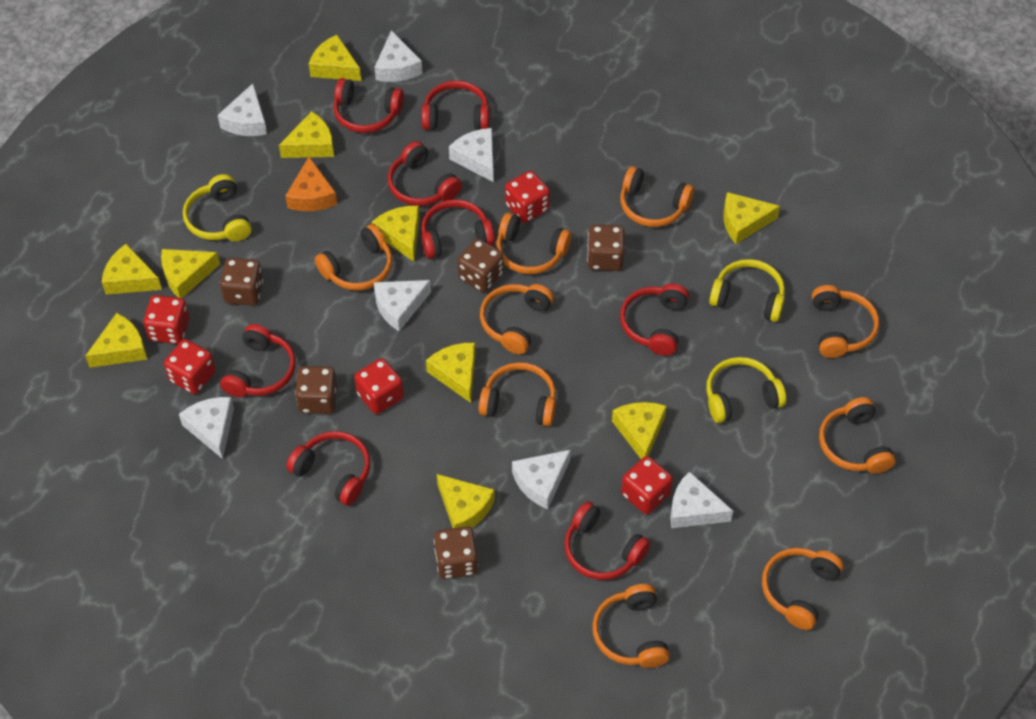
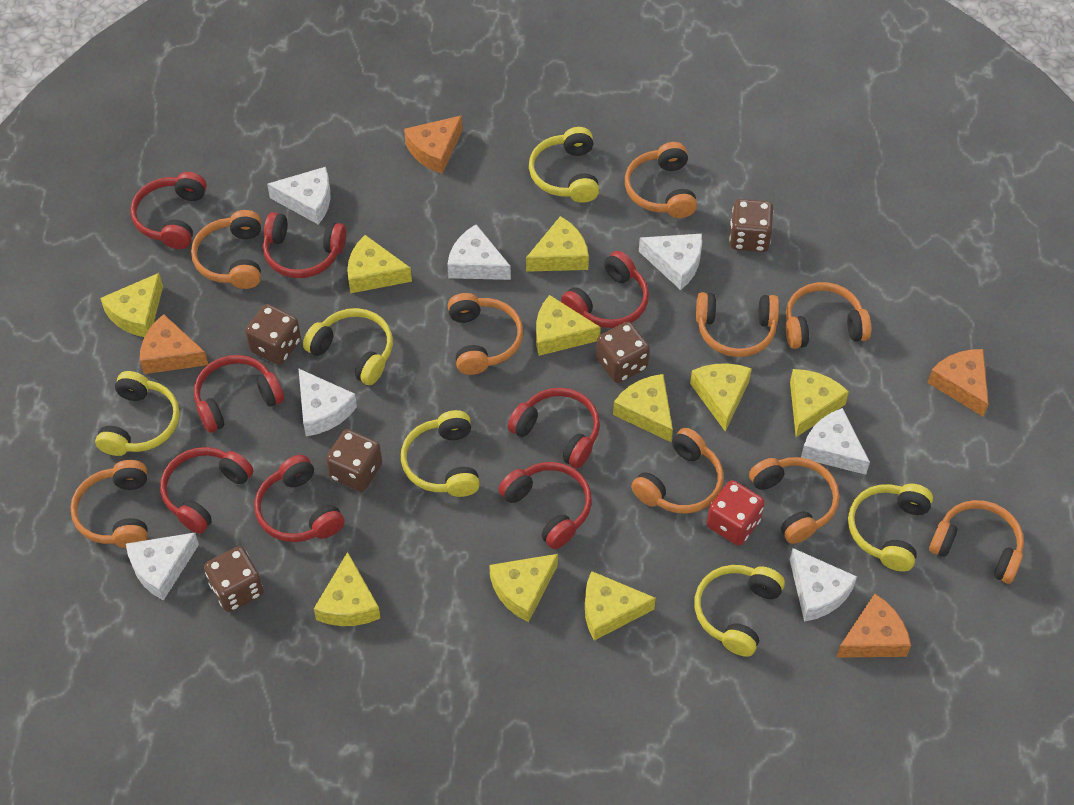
orange cheese: 1 -> 4
red dice: 5 -> 1
yellow headphones: 3 -> 6

